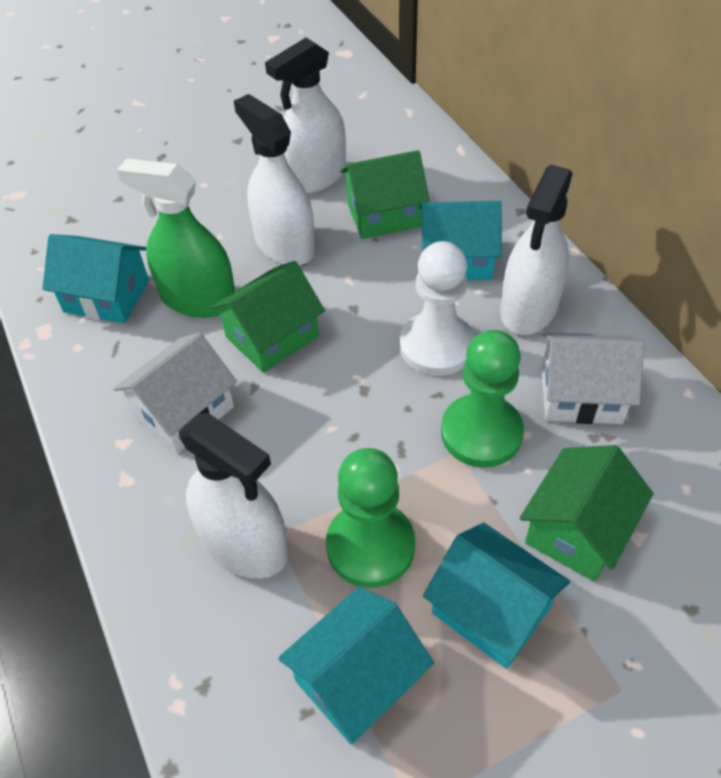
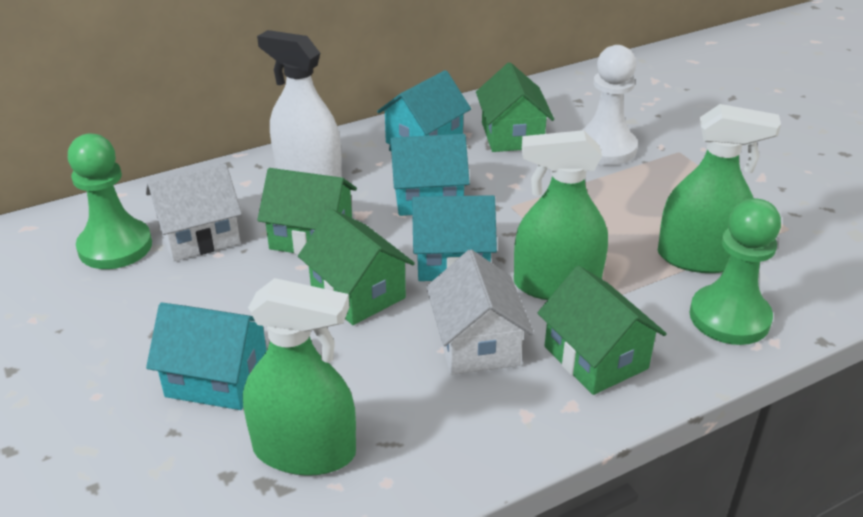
green house: 3 -> 4
green spray bottle: 1 -> 3
white spray bottle: 4 -> 1

